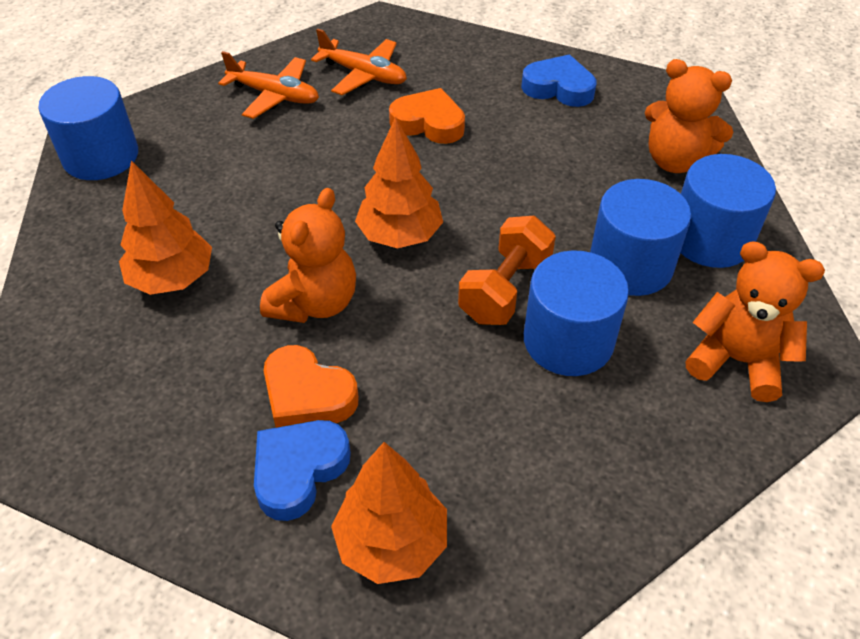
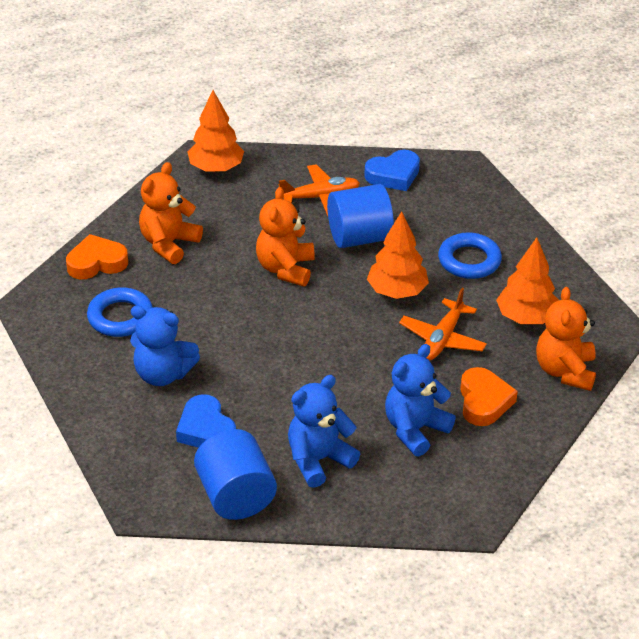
blue cylinder: 4 -> 2
blue ring: 0 -> 2
blue teddy bear: 0 -> 3
orange dumbbell: 1 -> 0

